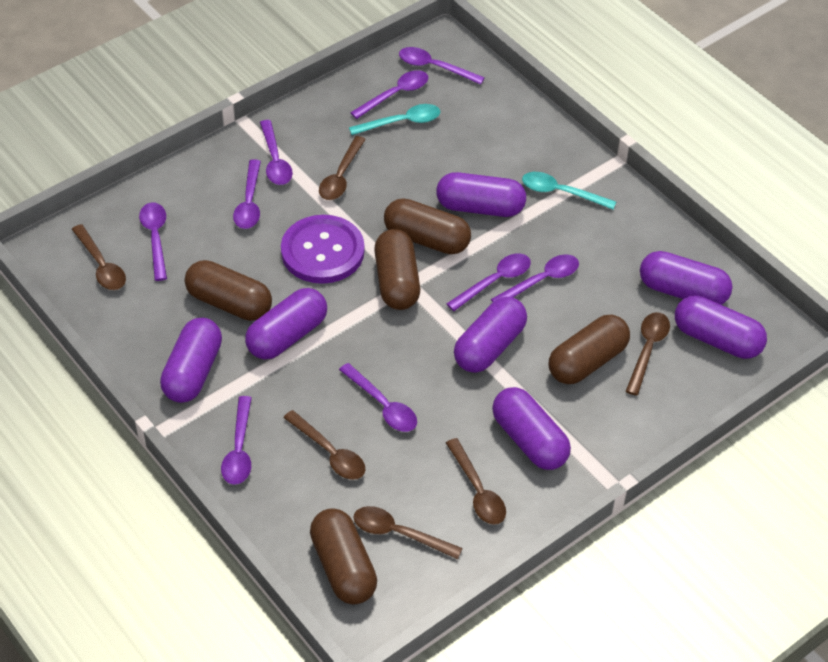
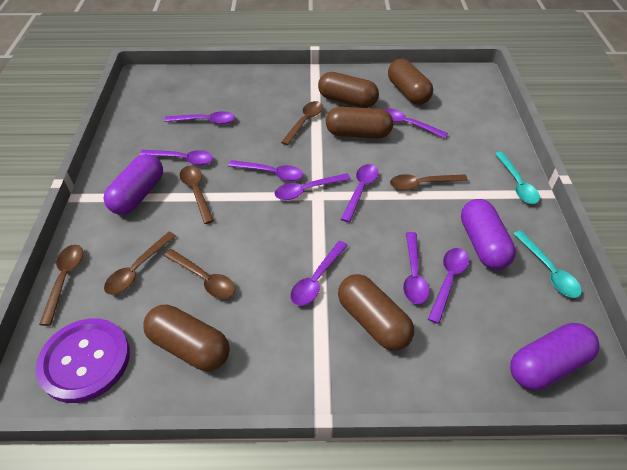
purple capsule: 7 -> 3

